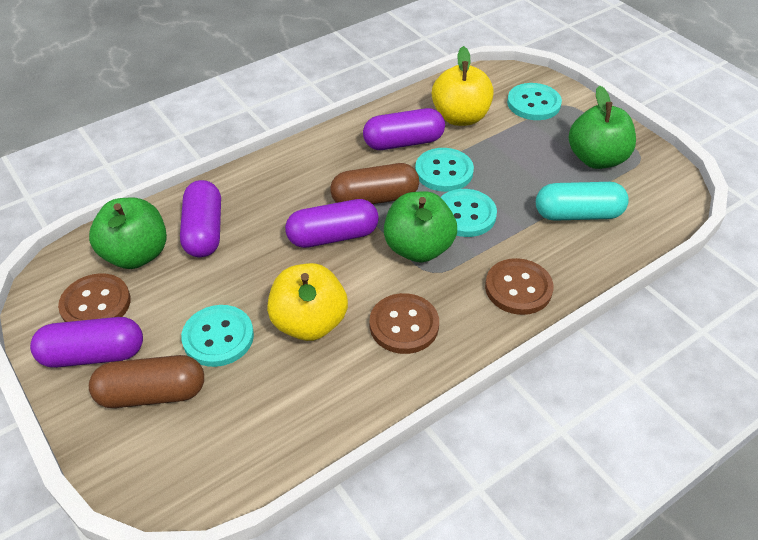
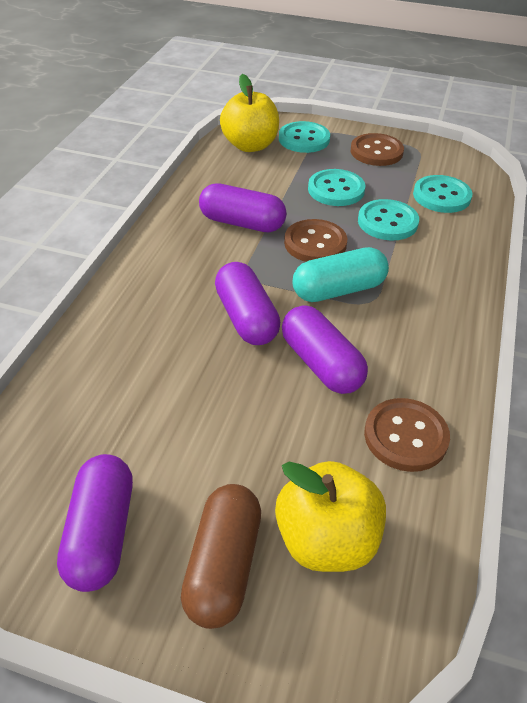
brown capsule: 2 -> 1
green apple: 3 -> 0

